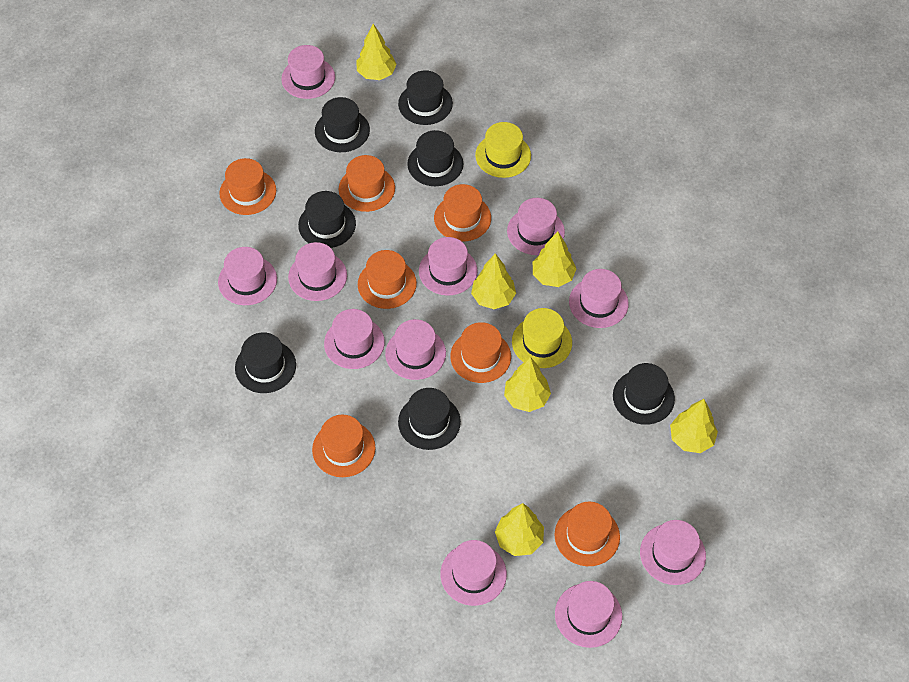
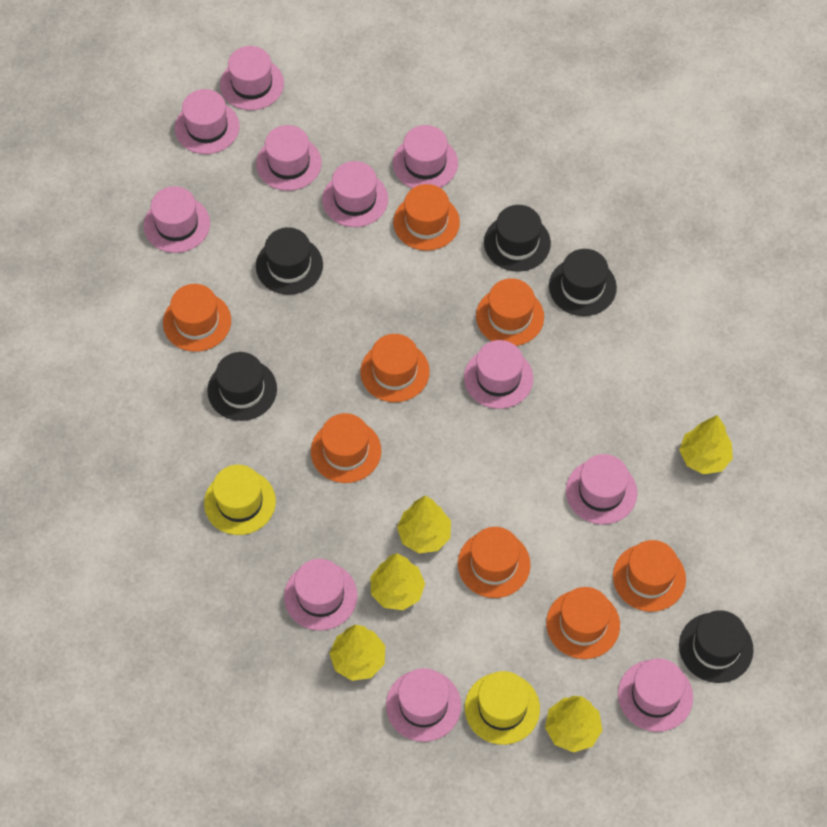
black hat: 7 -> 5
orange hat: 7 -> 8
yellow tree: 6 -> 5

